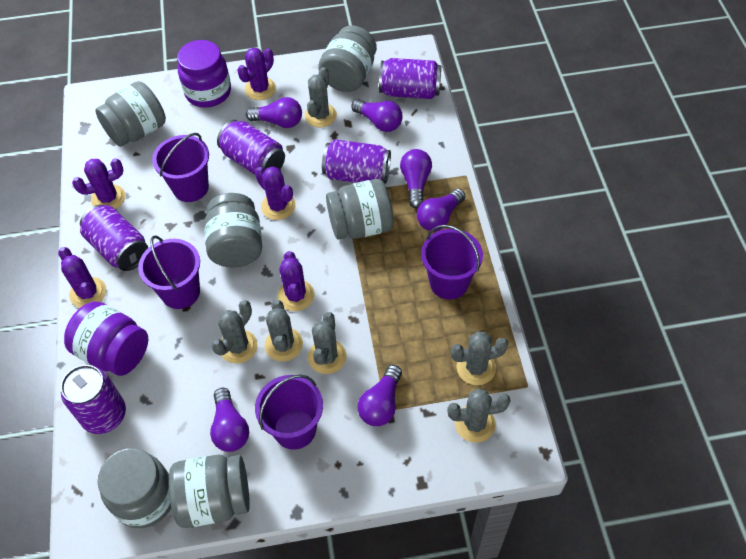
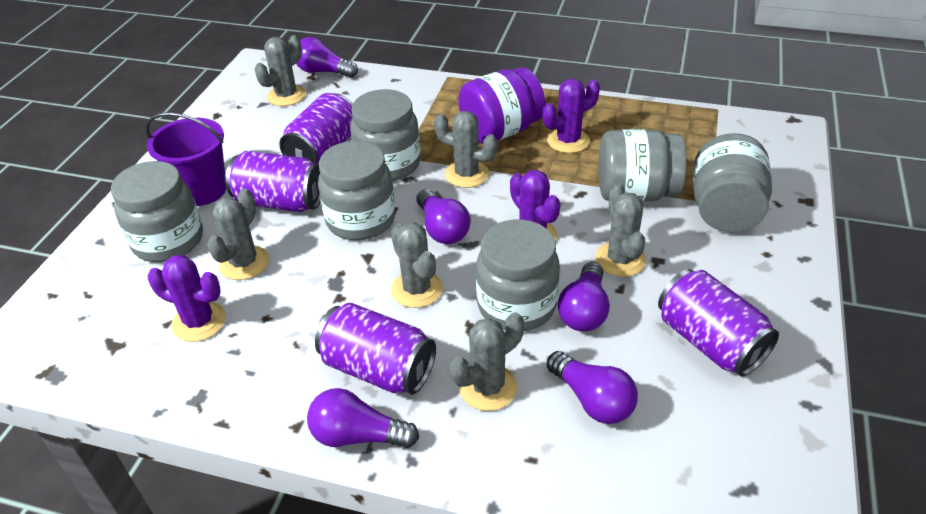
purple bucket: 4 -> 1
purple cactus: 5 -> 3
purple can: 5 -> 4
purple jar: 2 -> 1
purple light bulb: 6 -> 5

